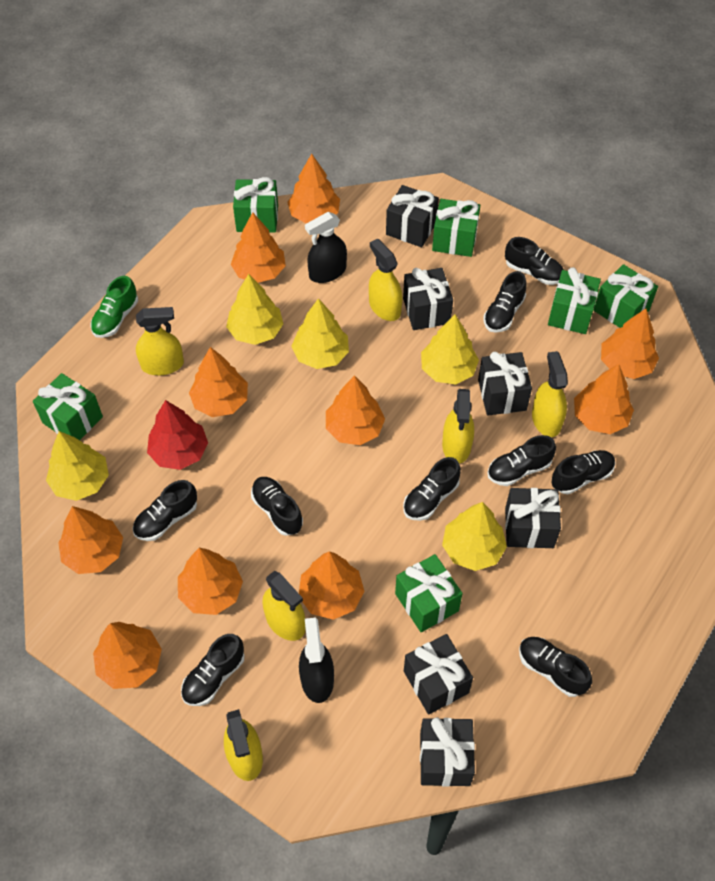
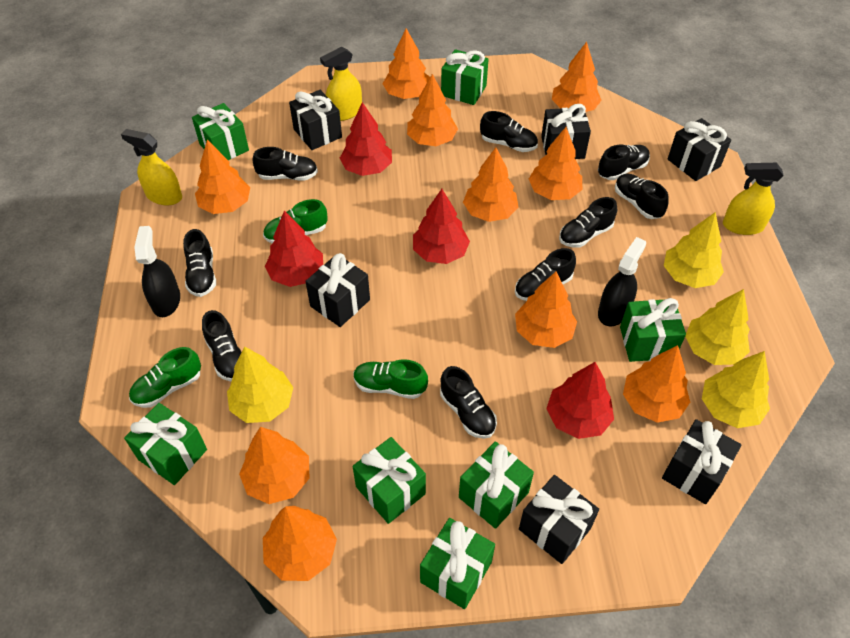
green gift: 6 -> 7
green shoe: 1 -> 3
red tree: 1 -> 4
yellow spray bottle: 6 -> 3
yellow tree: 5 -> 4

